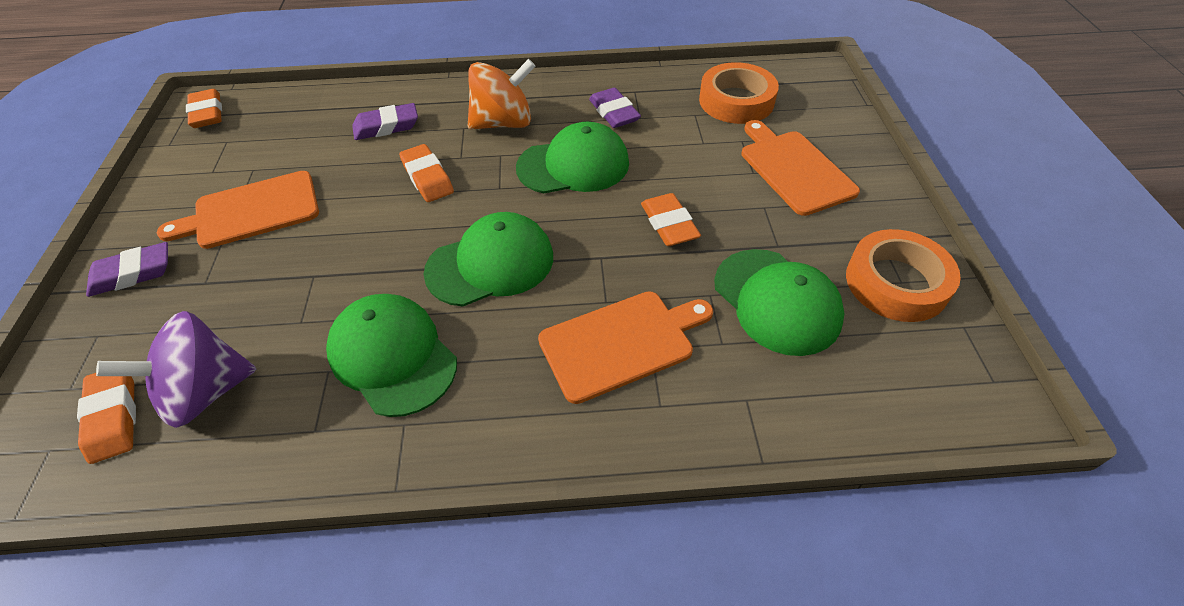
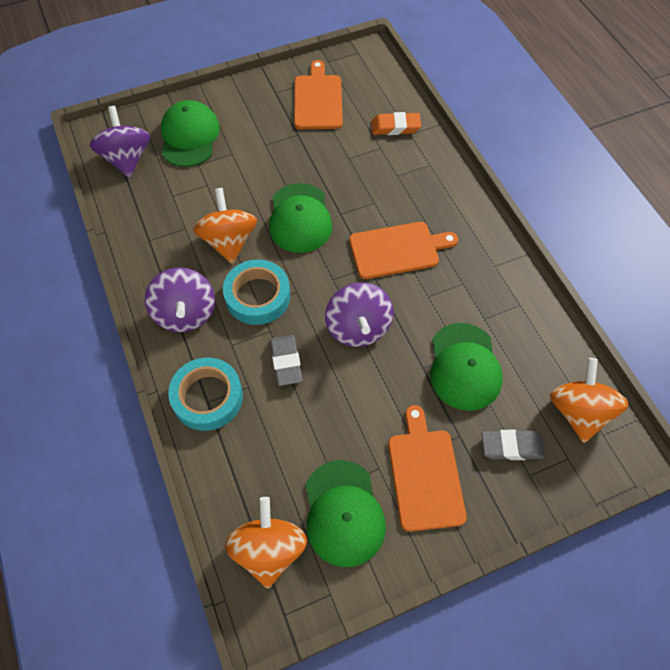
grey eraser: 0 -> 2
orange eraser: 4 -> 1
orange spinning top: 1 -> 3
orange tape: 2 -> 0
purple eraser: 3 -> 0
purple spinning top: 1 -> 3
turquoise tape: 0 -> 2

